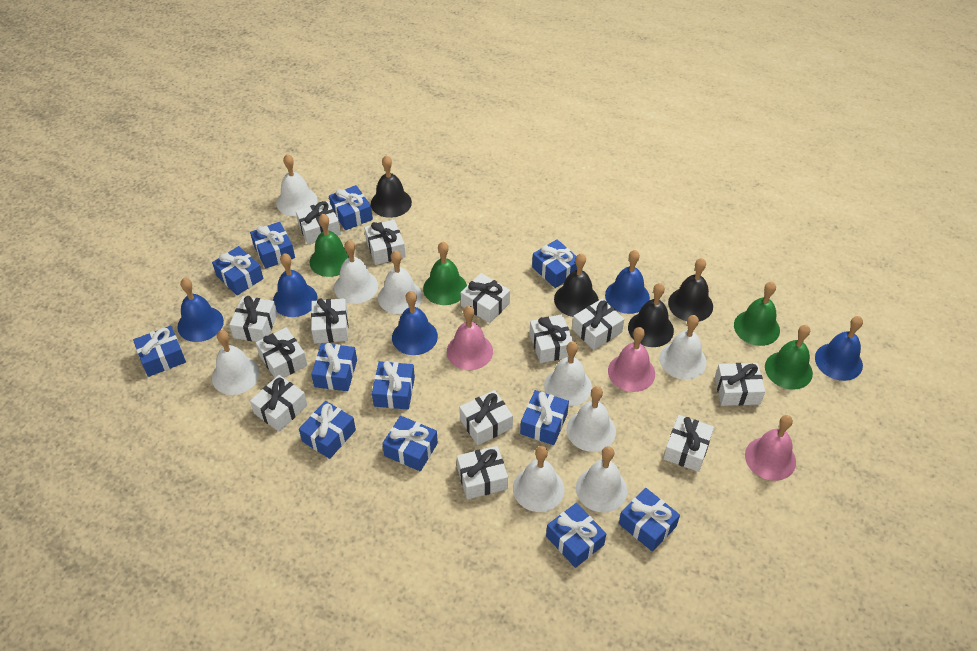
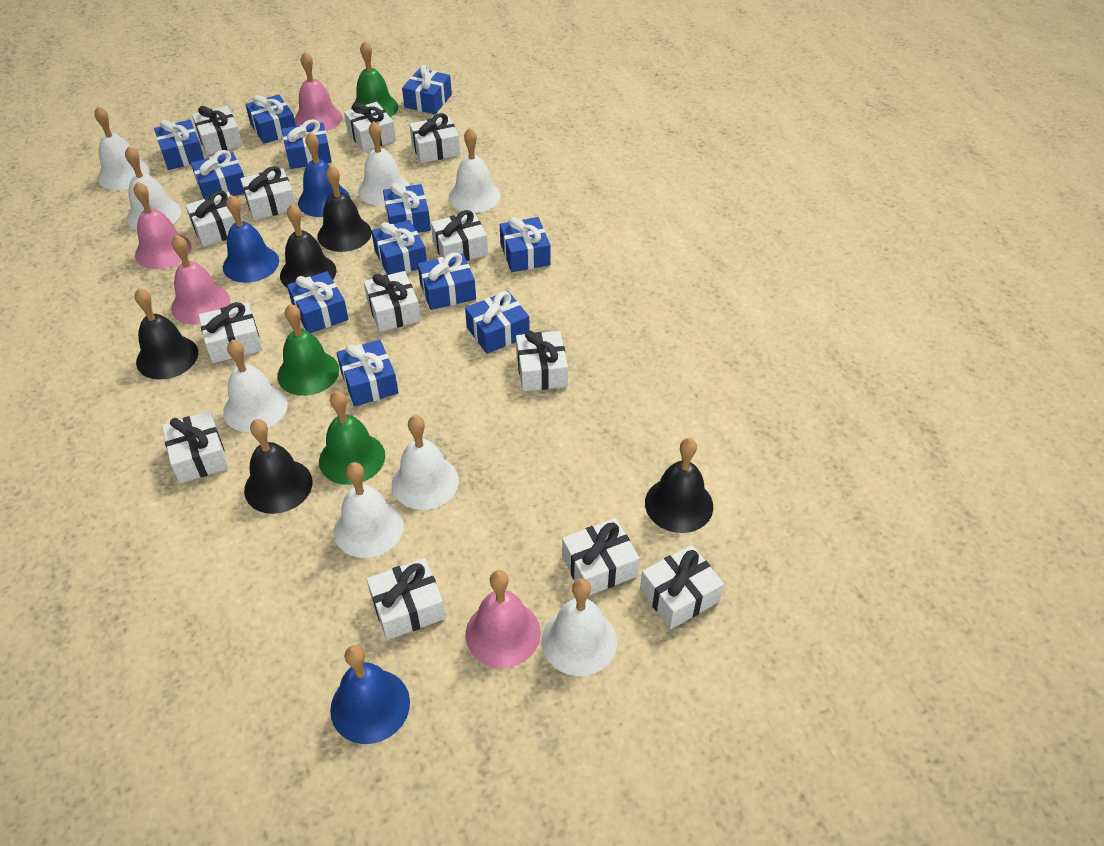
black bell: 4 -> 5
blue bell: 5 -> 3
green bell: 4 -> 3
pink bell: 3 -> 4
white bell: 9 -> 8

